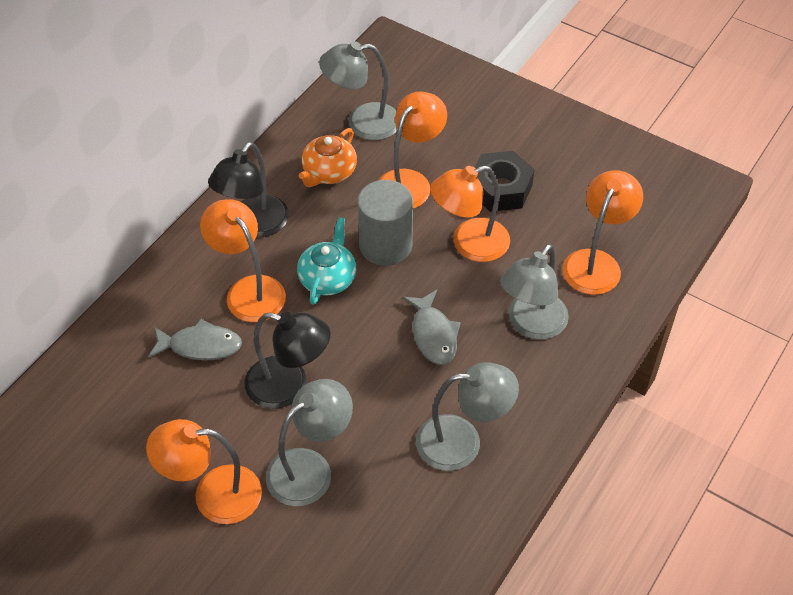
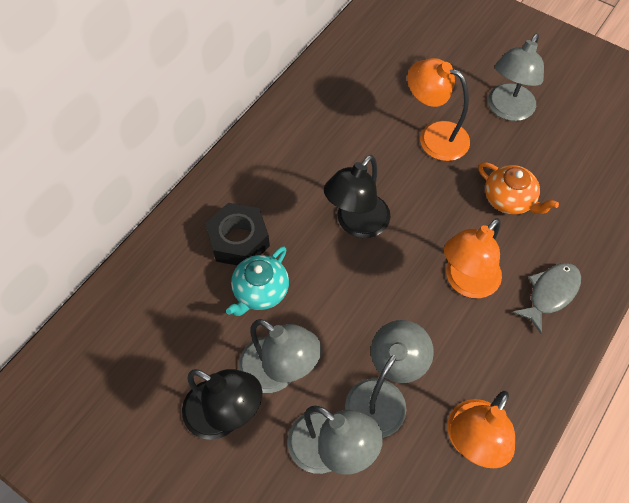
grey cylinder: 1 -> 0
grey fish: 2 -> 1
orange lamp: 5 -> 3

